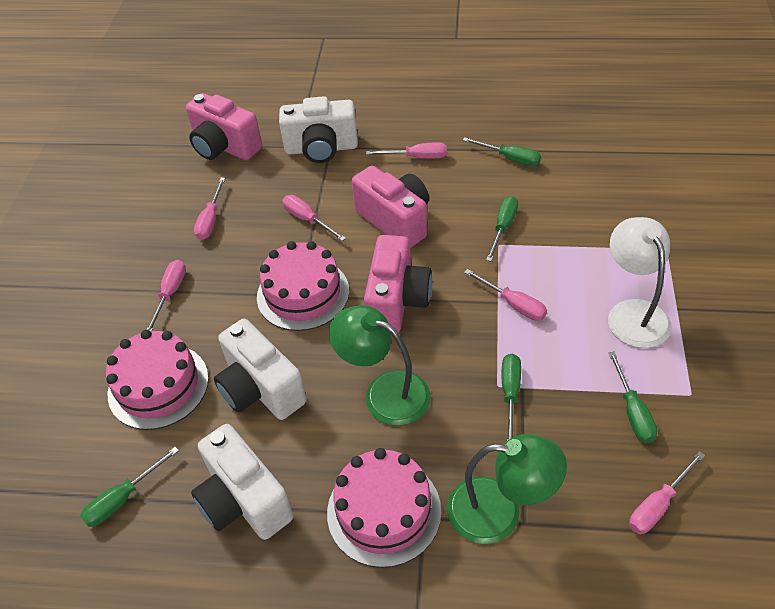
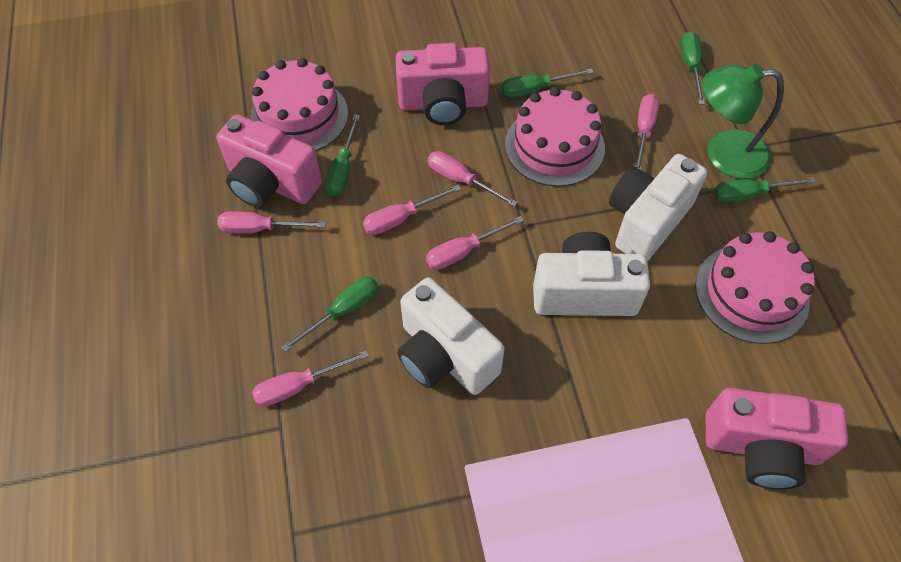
green lamp: 2 -> 1
white lamp: 1 -> 0

